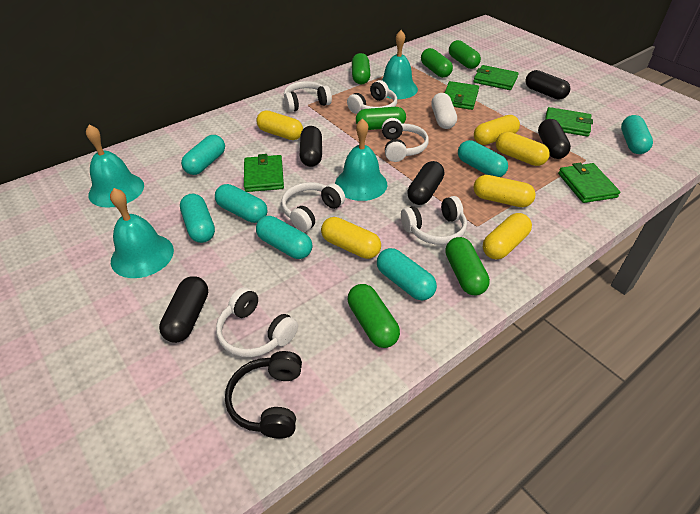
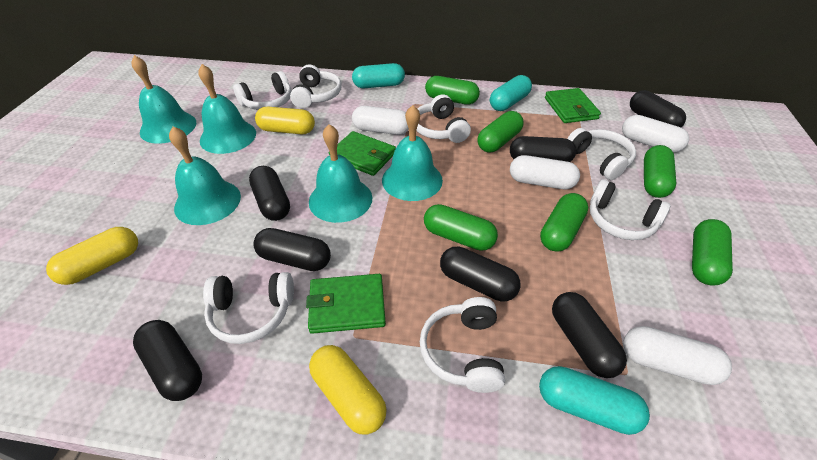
black capsule: 5 -> 7
black headphones: 1 -> 0
green wallet: 5 -> 3
turquoise bell: 4 -> 5
turquoise capsule: 7 -> 3
white capsule: 1 -> 4
white headphones: 6 -> 7
yellow capsule: 6 -> 3

